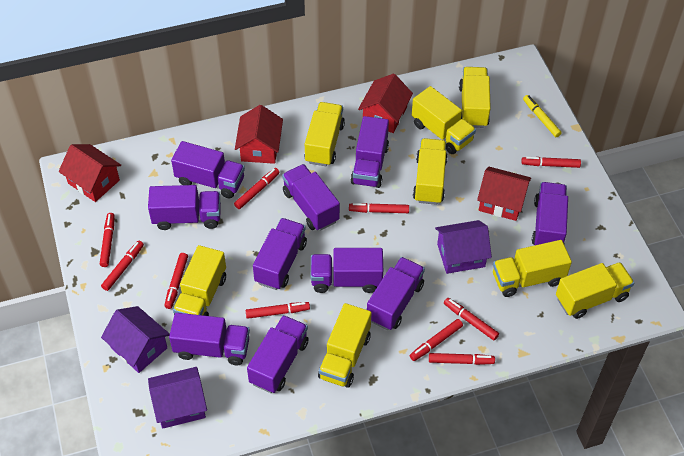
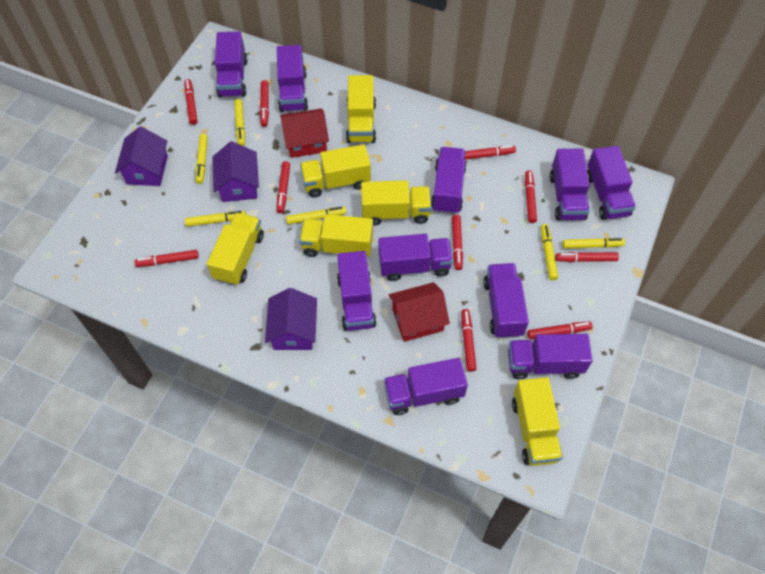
red house: 4 -> 2
yellow marker: 1 -> 6
yellow truck: 8 -> 6

